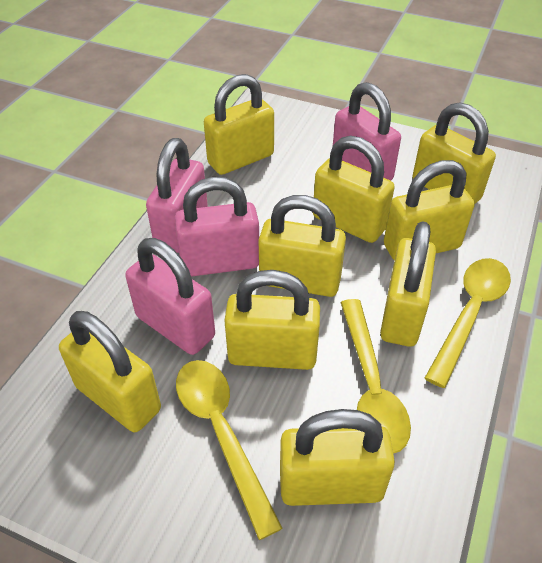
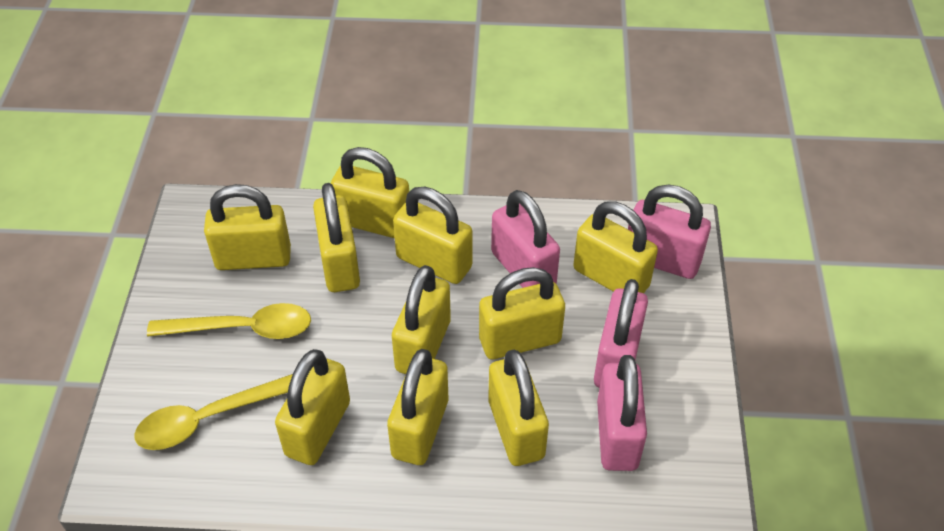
yellow padlock: 9 -> 10
yellow spoon: 3 -> 2

